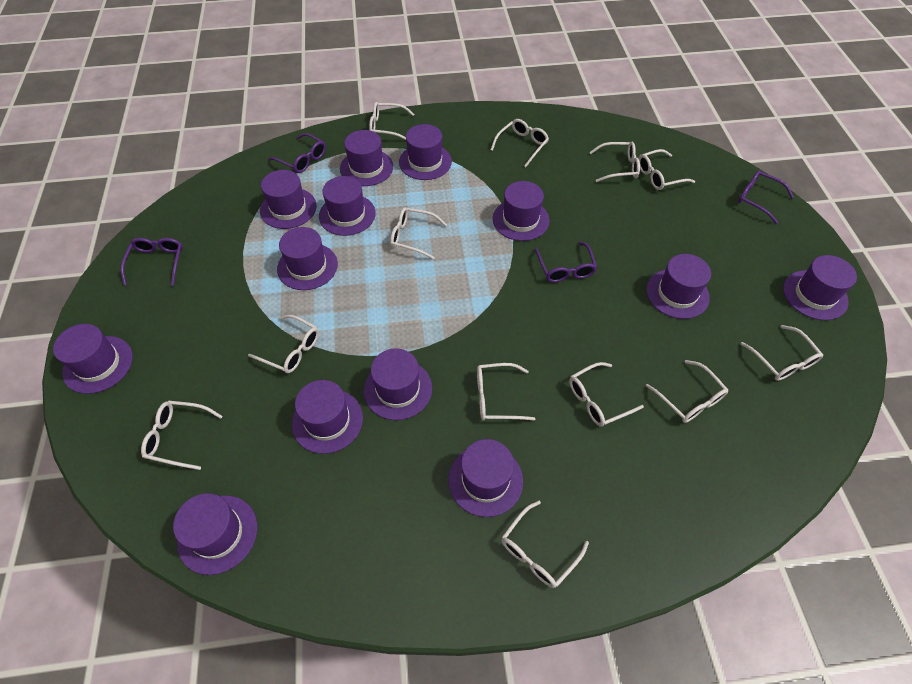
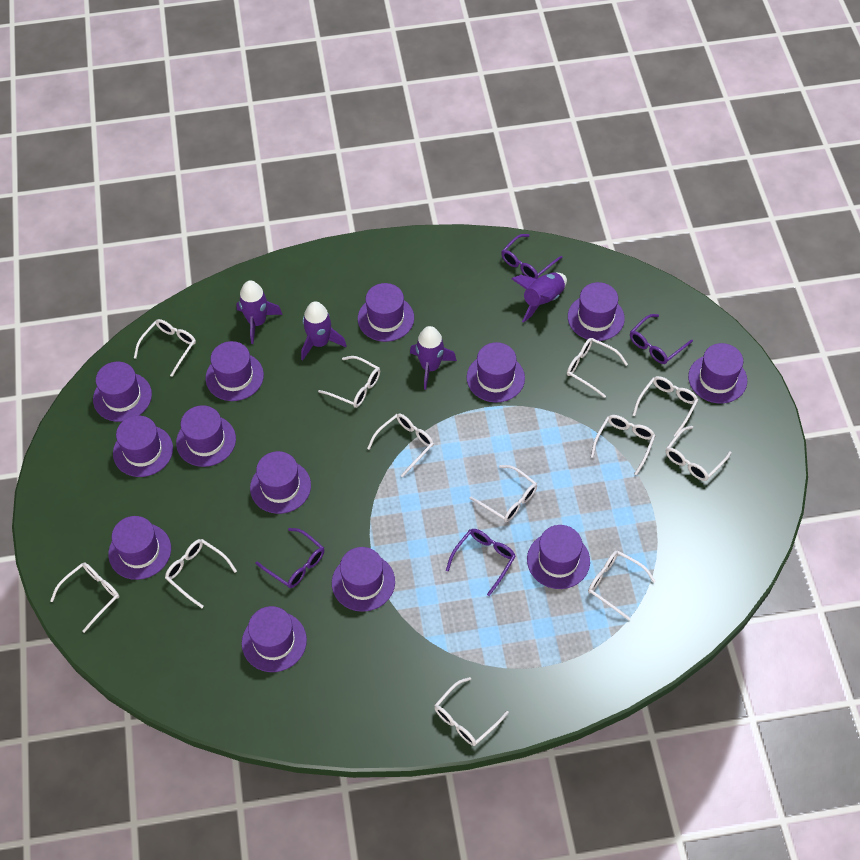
purple rocket: 0 -> 4

